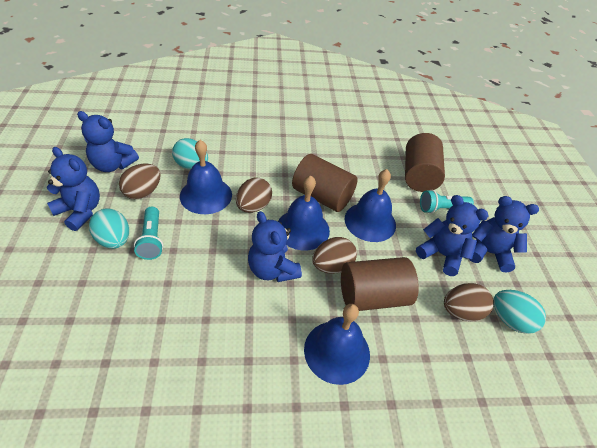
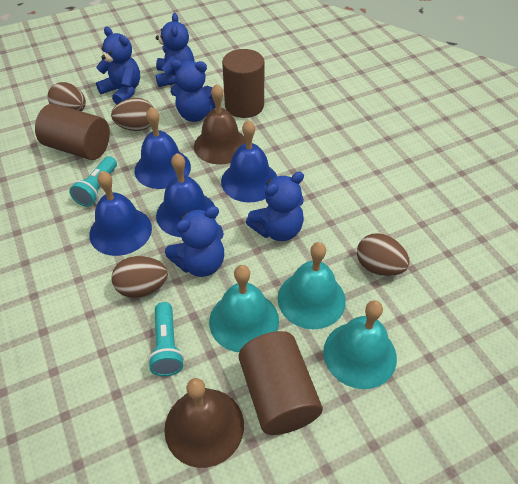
brown bell: 0 -> 2
turquoise bell: 0 -> 3
turquoise egg: 3 -> 0

